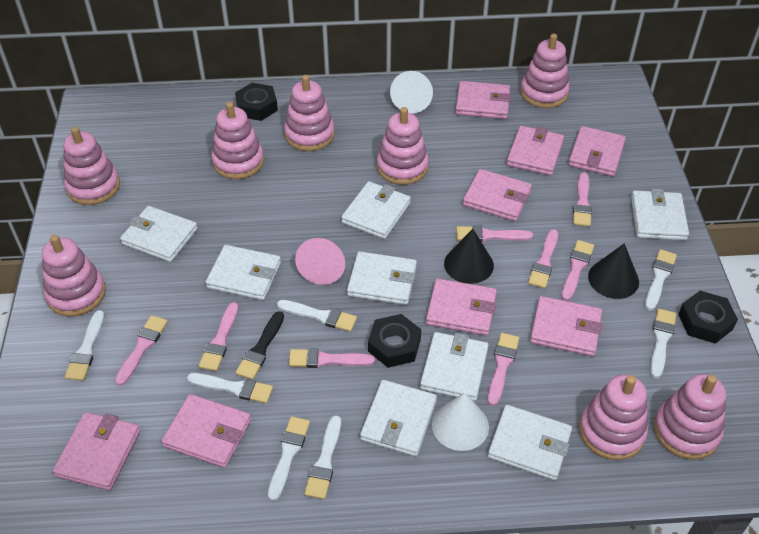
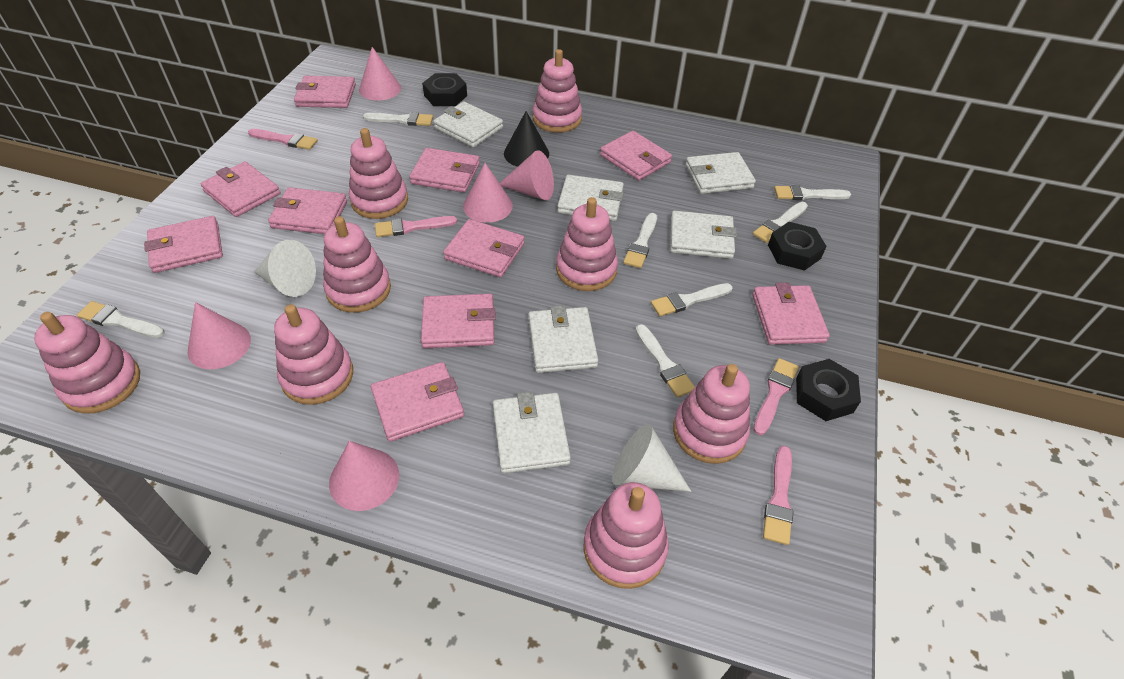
black brush: 1 -> 0
black cone: 2 -> 1
pink brush: 8 -> 4
pink cone: 1 -> 5
pink wallet: 8 -> 10
white wallet: 8 -> 6

